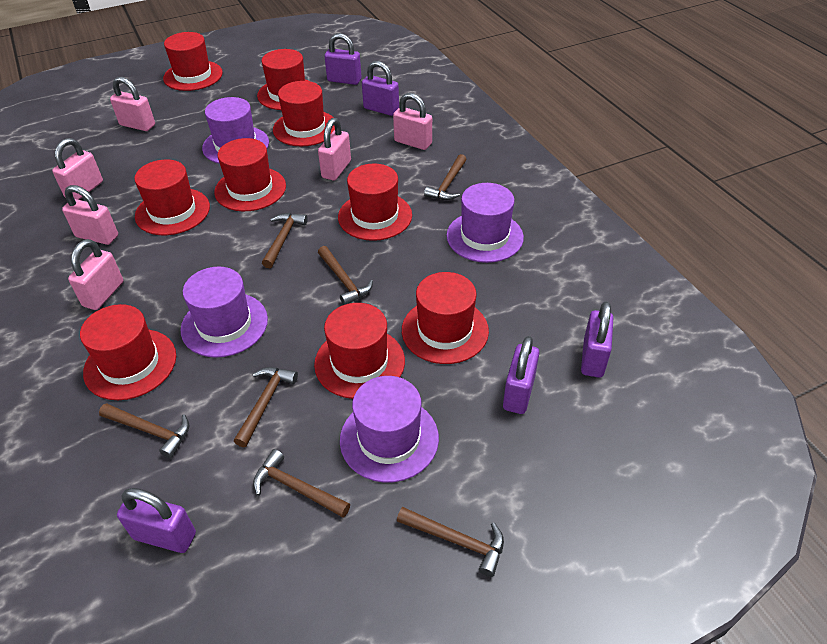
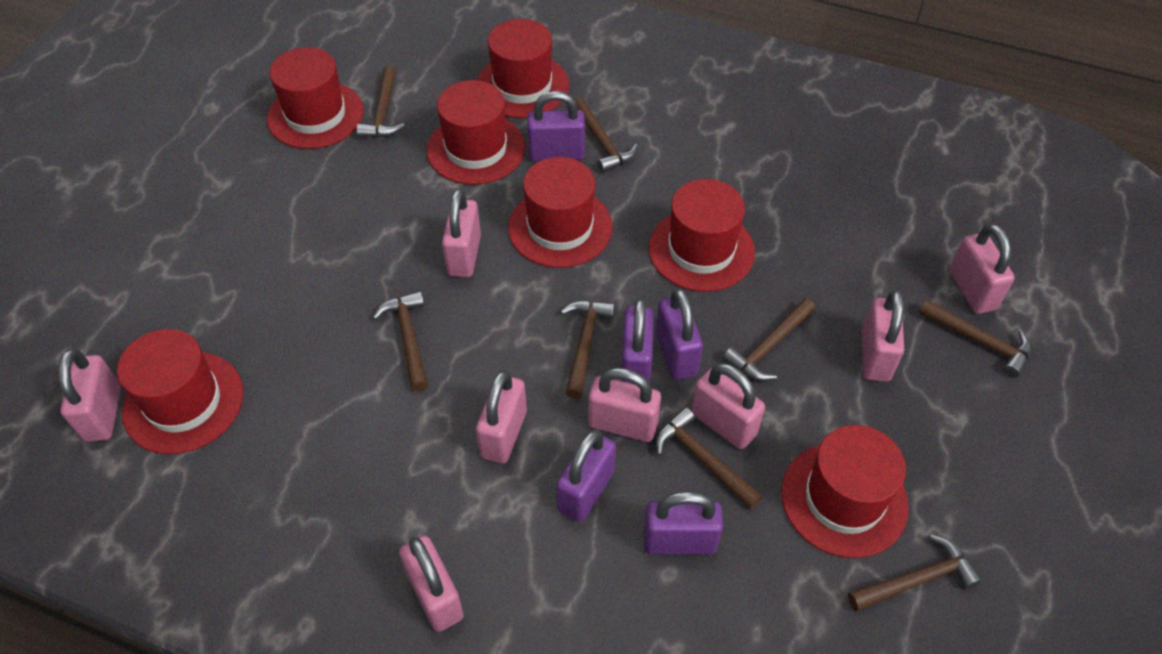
brown hammer: 7 -> 8
pink padlock: 6 -> 8
purple hat: 4 -> 0
red hat: 9 -> 7

